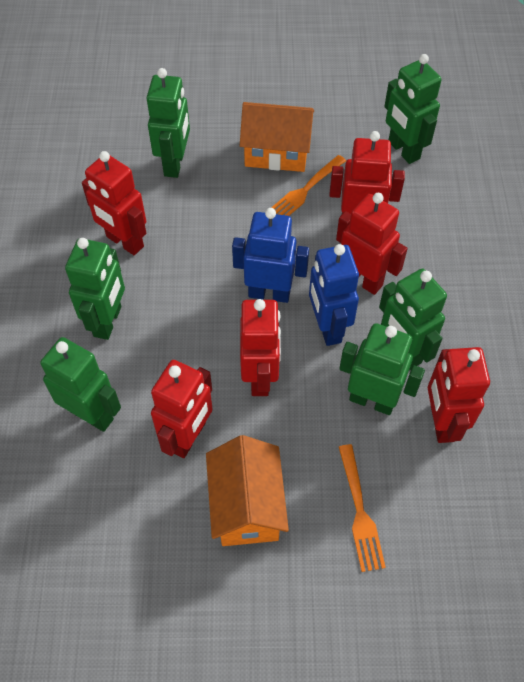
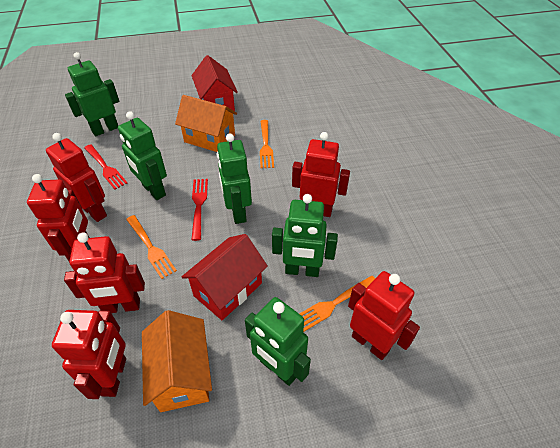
blue robot: 2 -> 0
green robot: 6 -> 5
orange fork: 2 -> 3
red fork: 0 -> 2
red house: 0 -> 2

